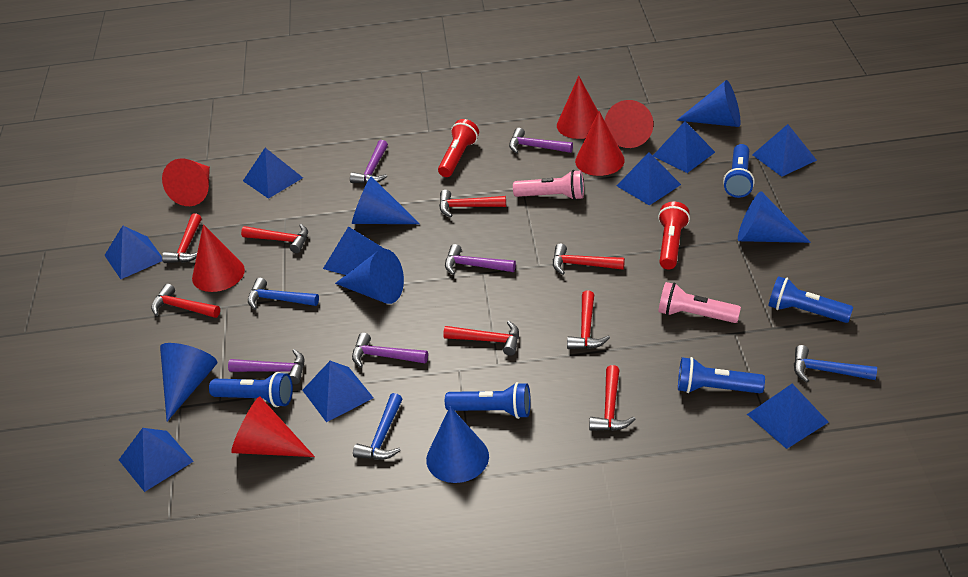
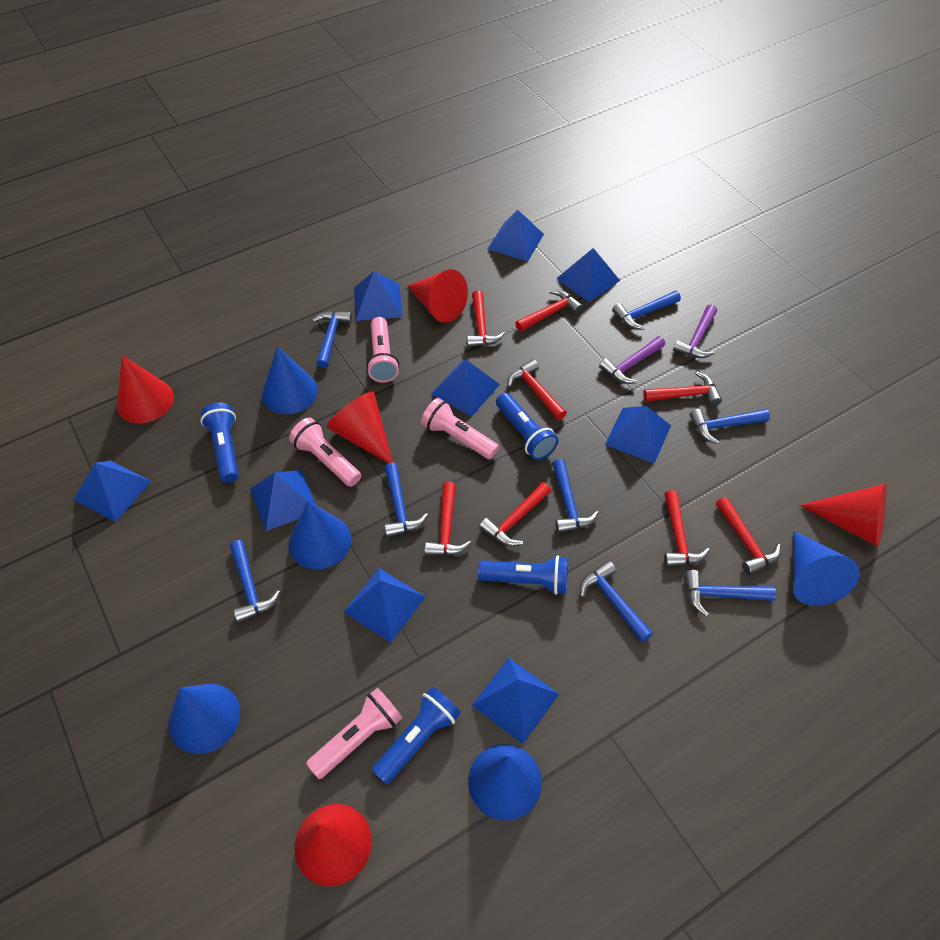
blue cone: 6 -> 5
blue flashlight: 5 -> 4
blue hammer: 3 -> 8
pink flashlight: 2 -> 4
purple hammer: 5 -> 2
red cone: 6 -> 5
red flashlight: 2 -> 0

